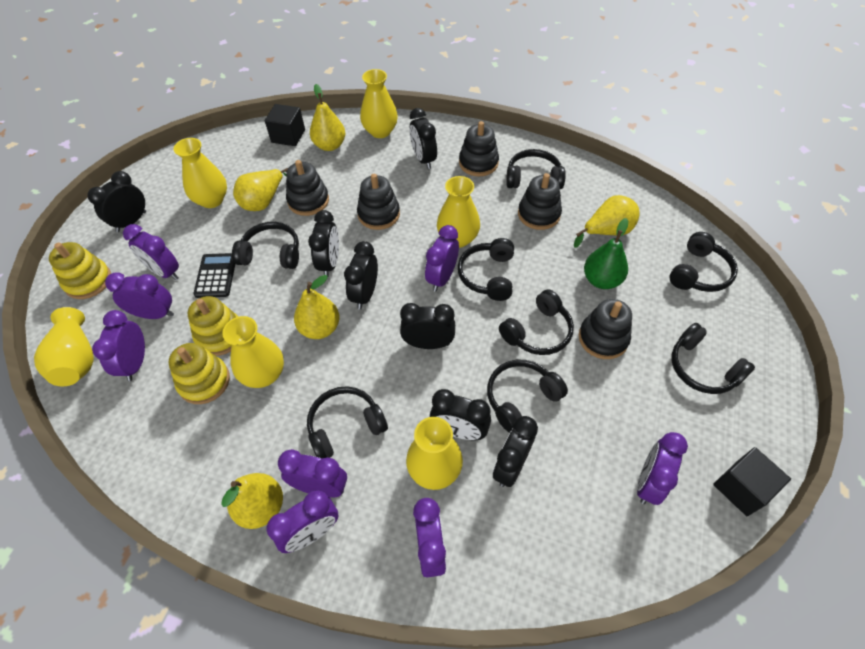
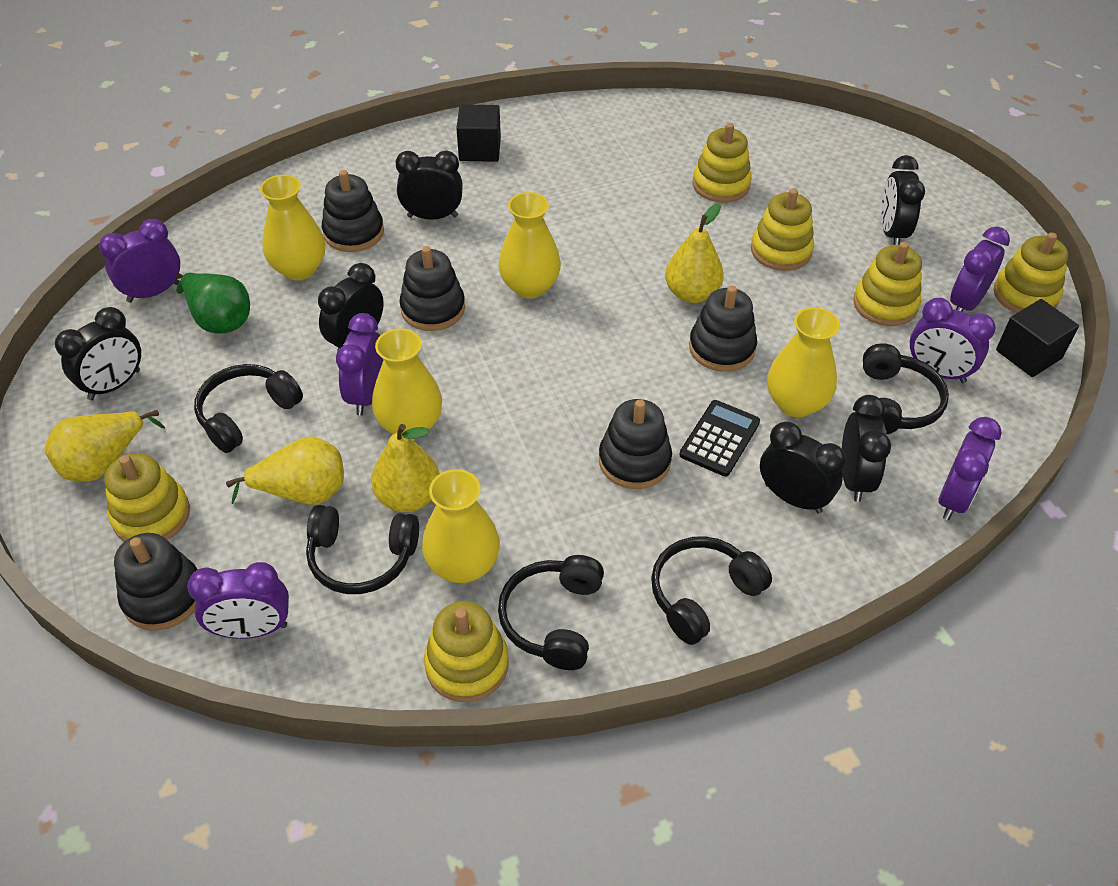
black clock: 7 -> 6
black headphones: 8 -> 5
purple clock: 8 -> 6
yellow pear: 5 -> 4
yellow stacking toy: 3 -> 6
yellow vase: 6 -> 5

